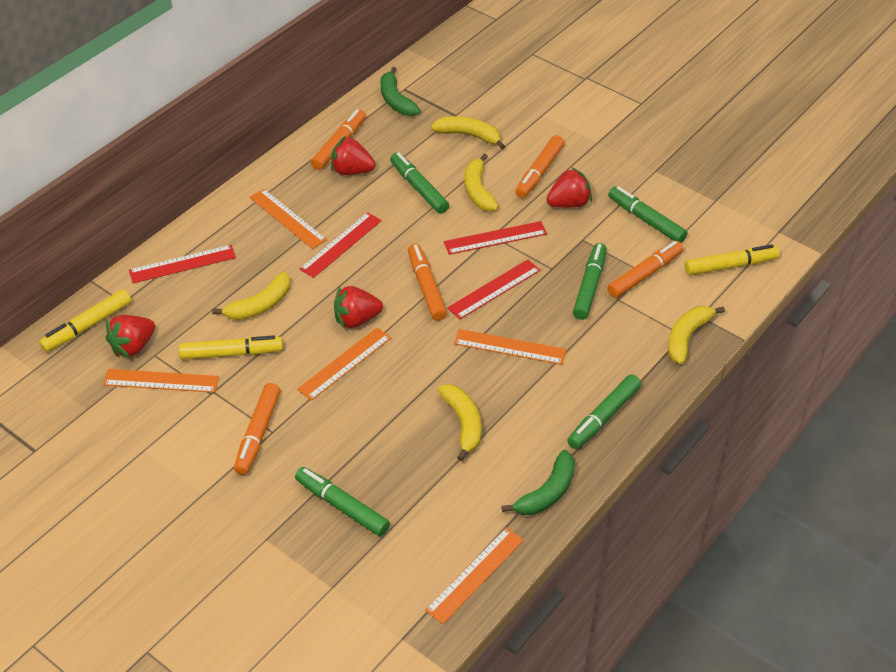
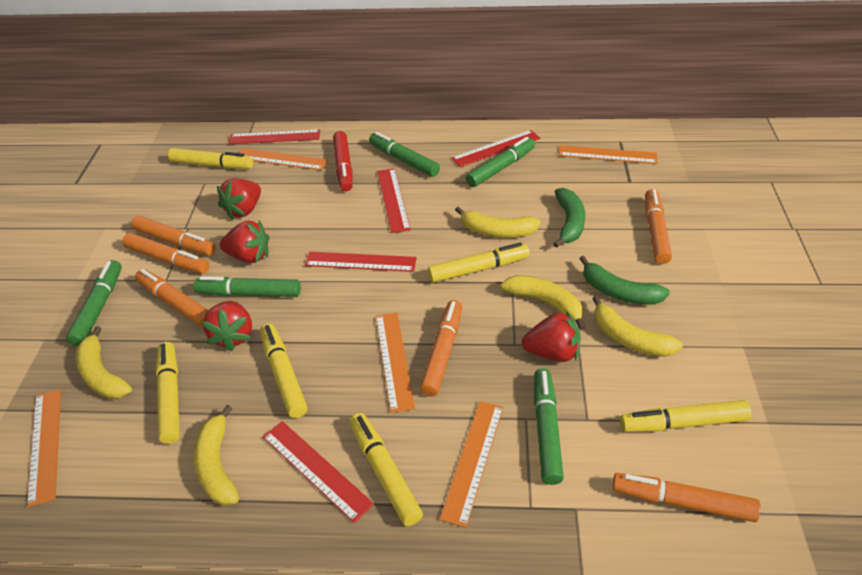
orange marker: 5 -> 6
red marker: 0 -> 1
red ruler: 4 -> 5
yellow marker: 3 -> 6

